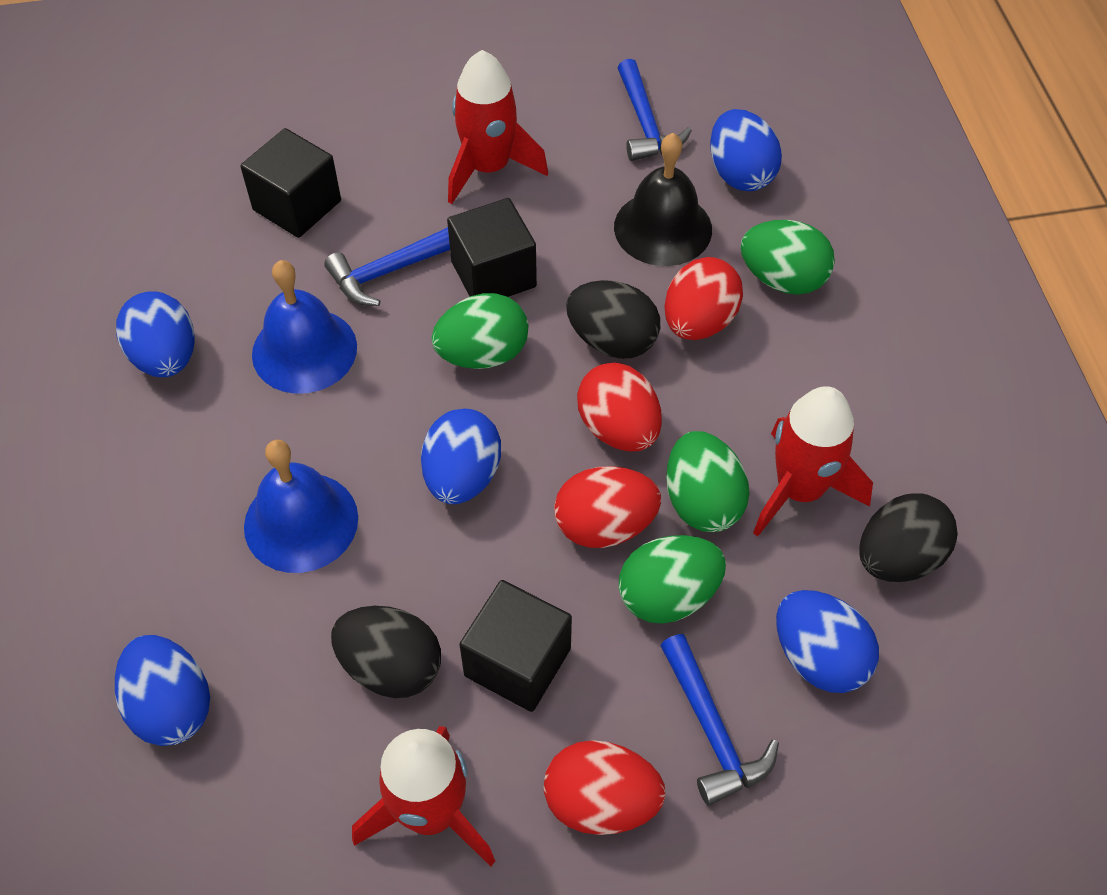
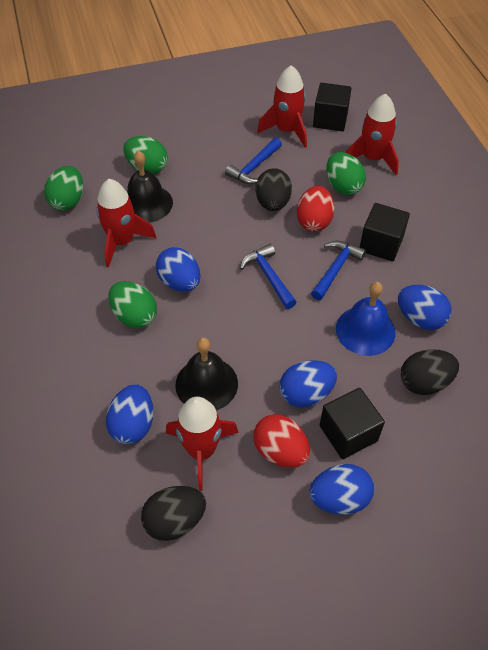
black bell: 1 -> 2
blue bell: 2 -> 1
red egg: 4 -> 2
red rocket: 3 -> 4

